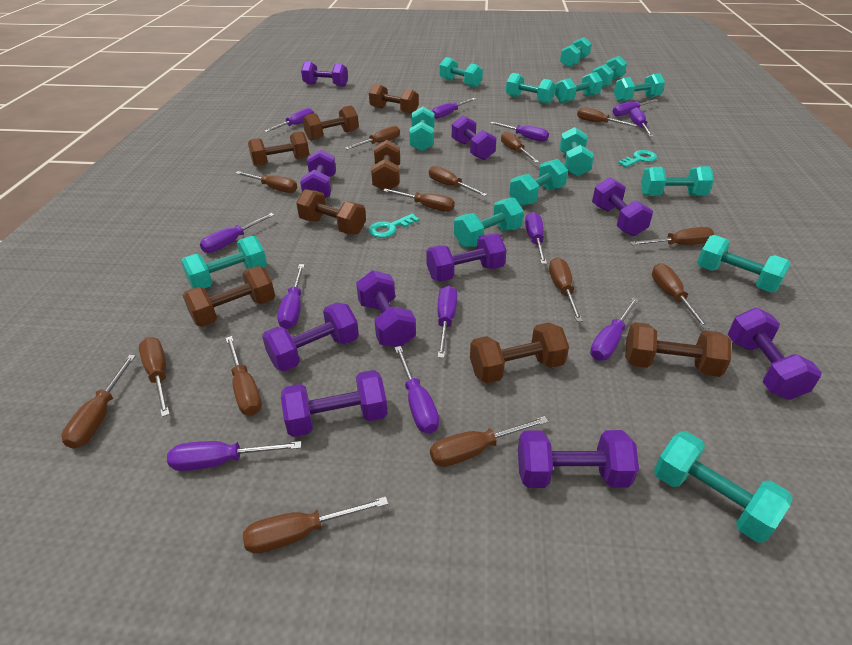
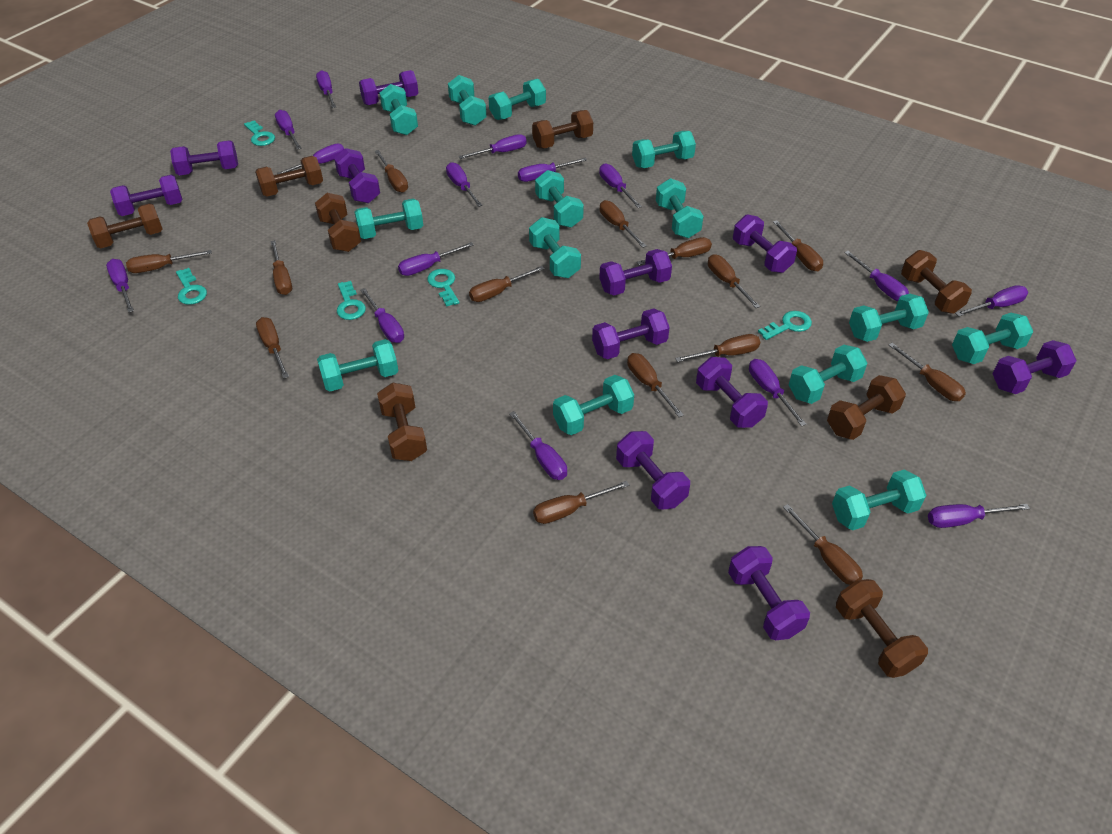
purple dumbbell: 10 -> 11
purple screwdriver: 12 -> 15
turquoise key: 2 -> 5

